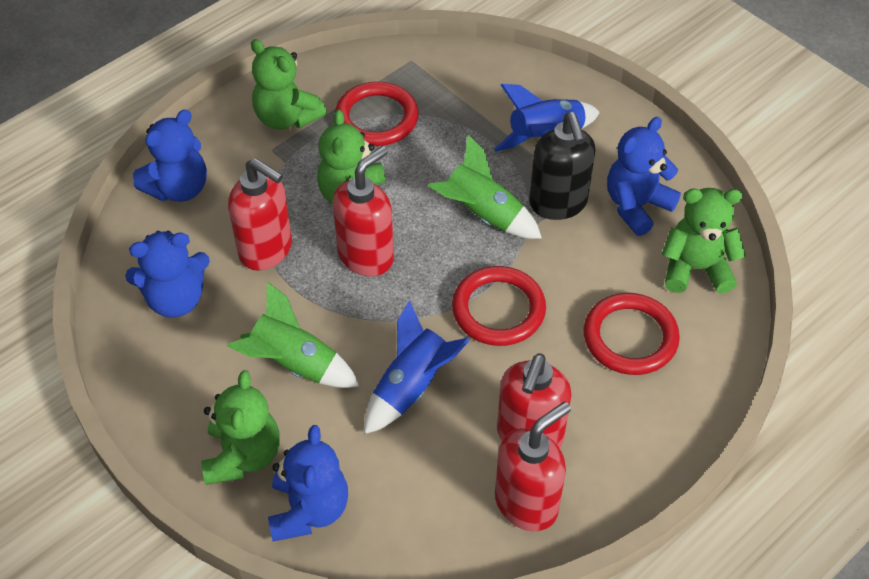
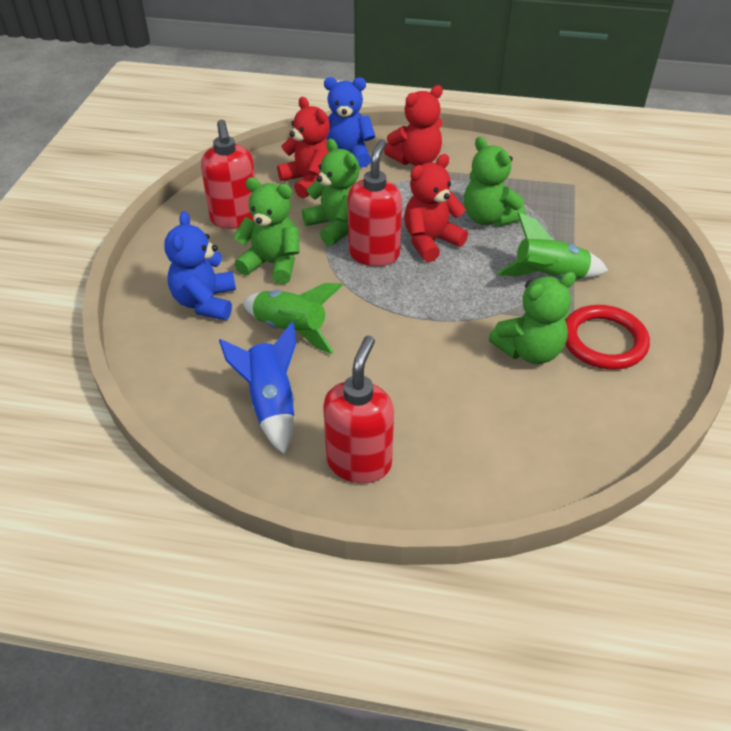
black soap dispenser: 1 -> 0
blue rocket: 2 -> 1
blue teddy bear: 4 -> 2
red ring: 3 -> 1
red soap dispenser: 4 -> 3
red teddy bear: 0 -> 3

